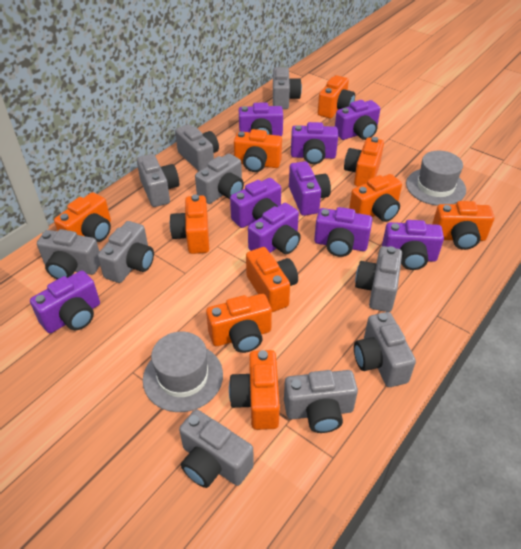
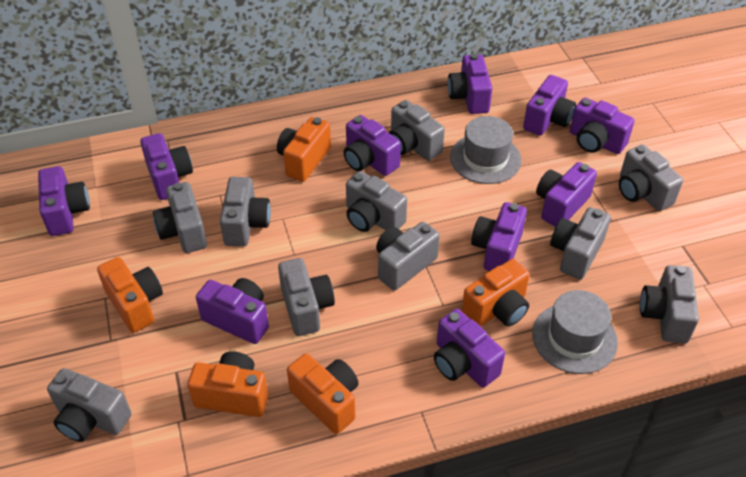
orange camera: 10 -> 5
purple camera: 9 -> 10

